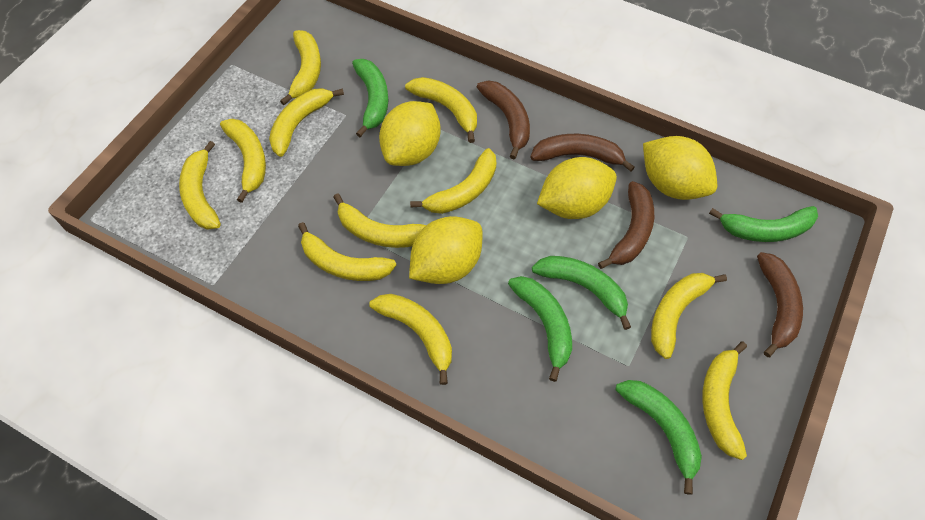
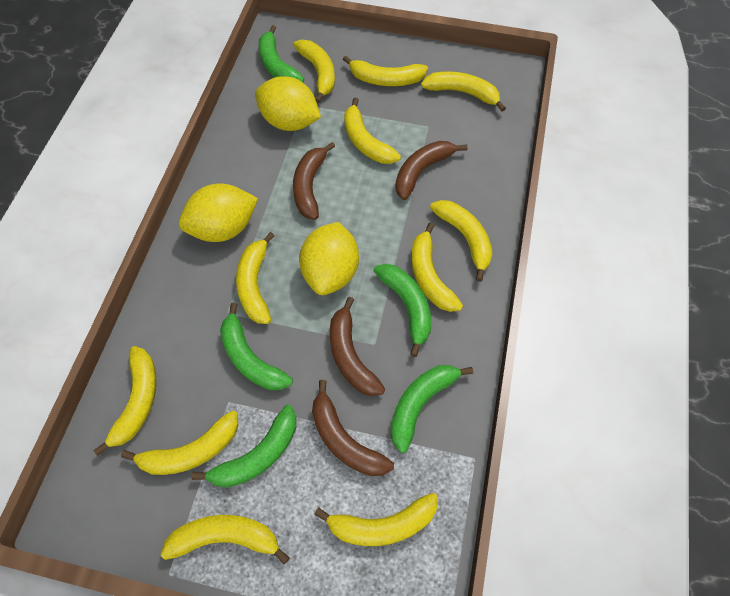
yellow lemon: 4 -> 3

